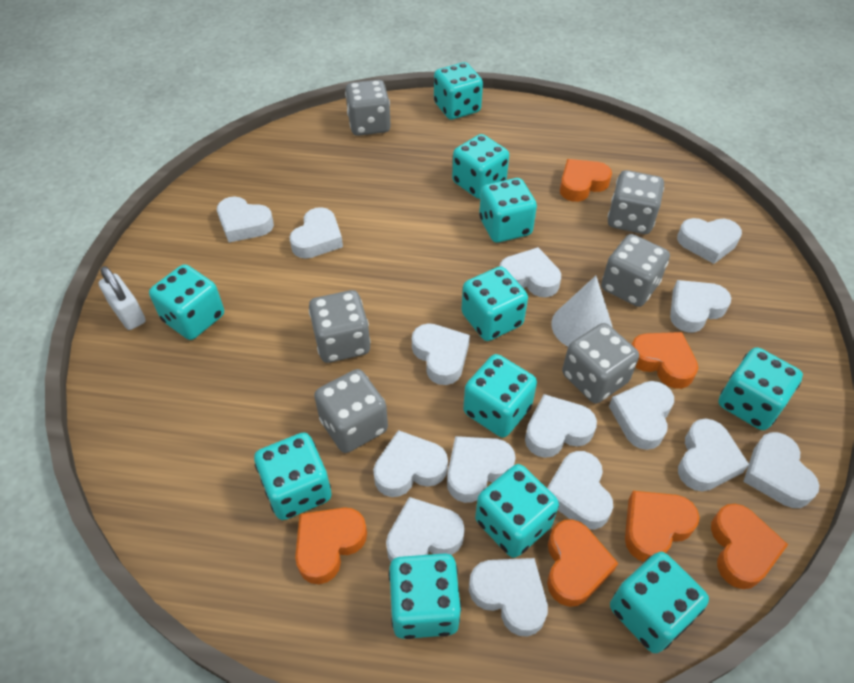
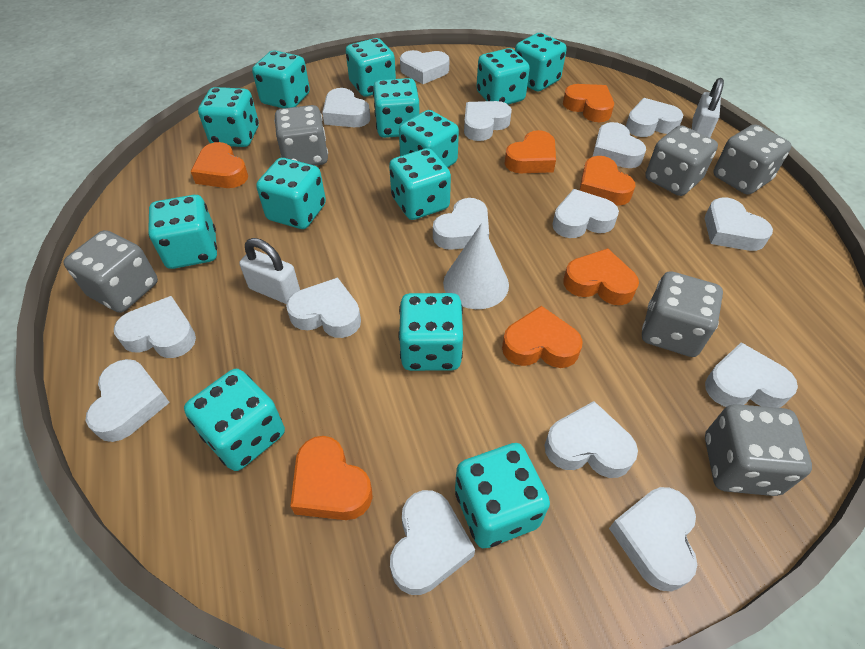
orange heart: 6 -> 7
turquoise dice: 11 -> 13
white padlock: 1 -> 2

